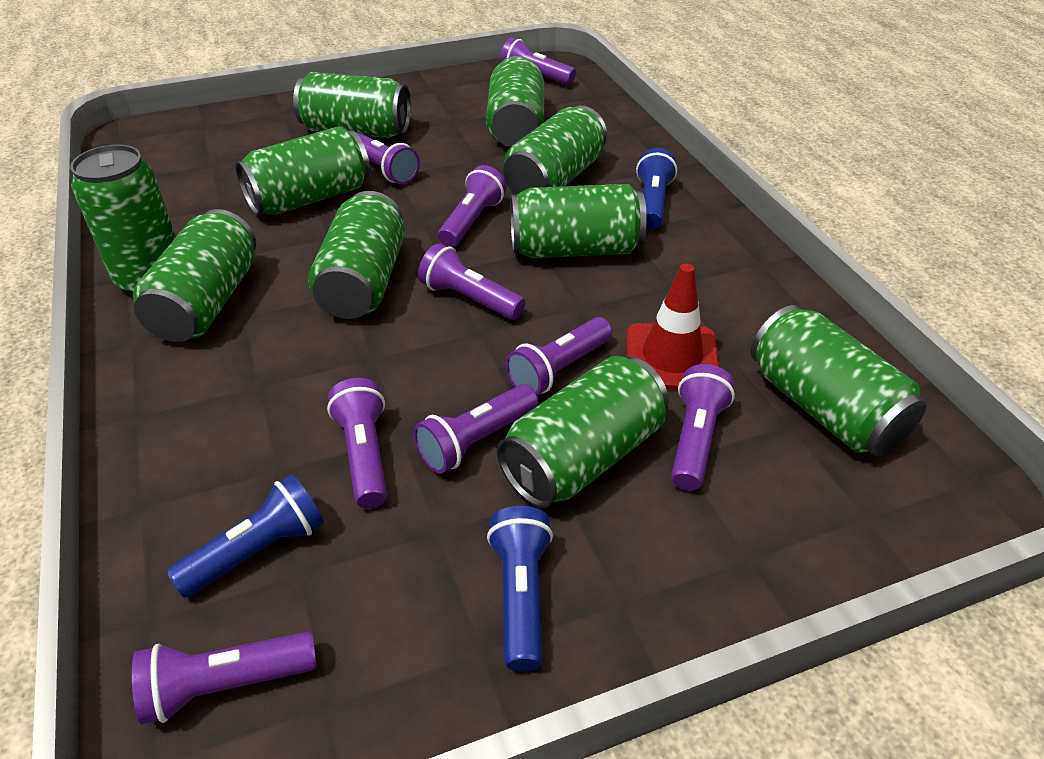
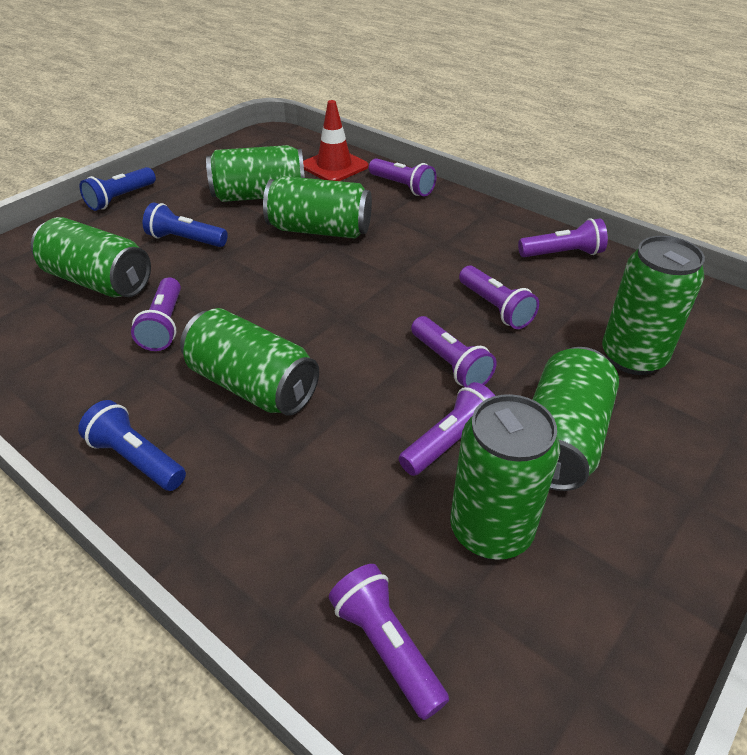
green can: 10 -> 7
purple flashlight: 9 -> 7

